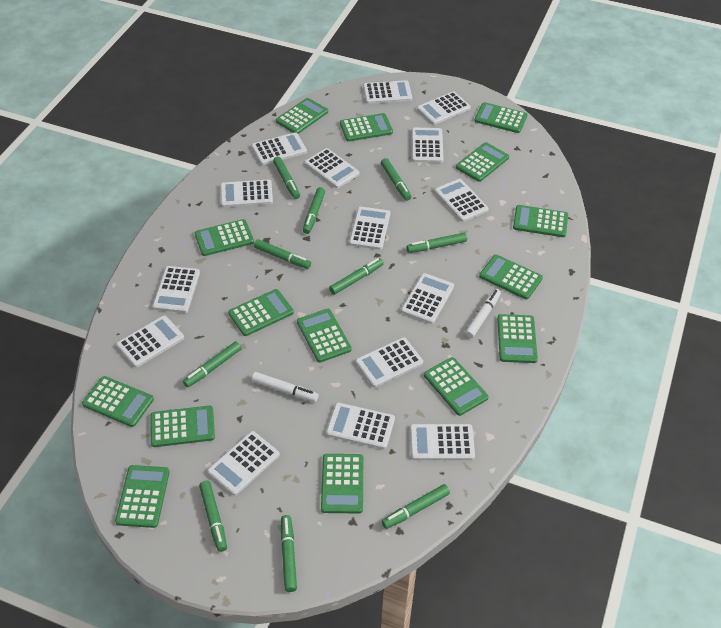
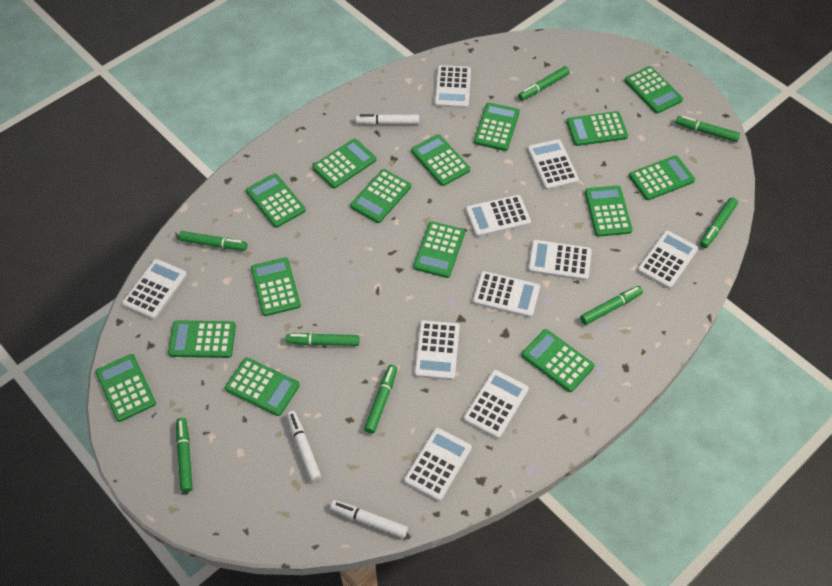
green marker: 10 -> 8
white calculator: 15 -> 10
white marker: 2 -> 3

